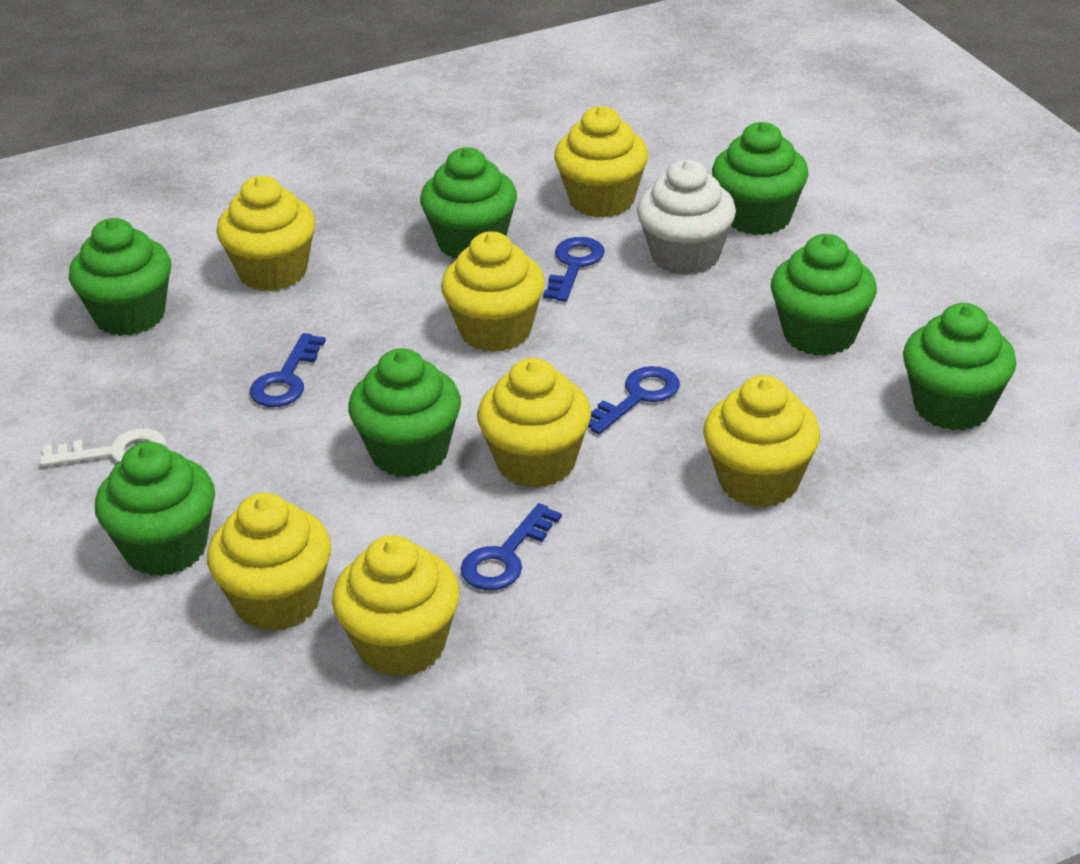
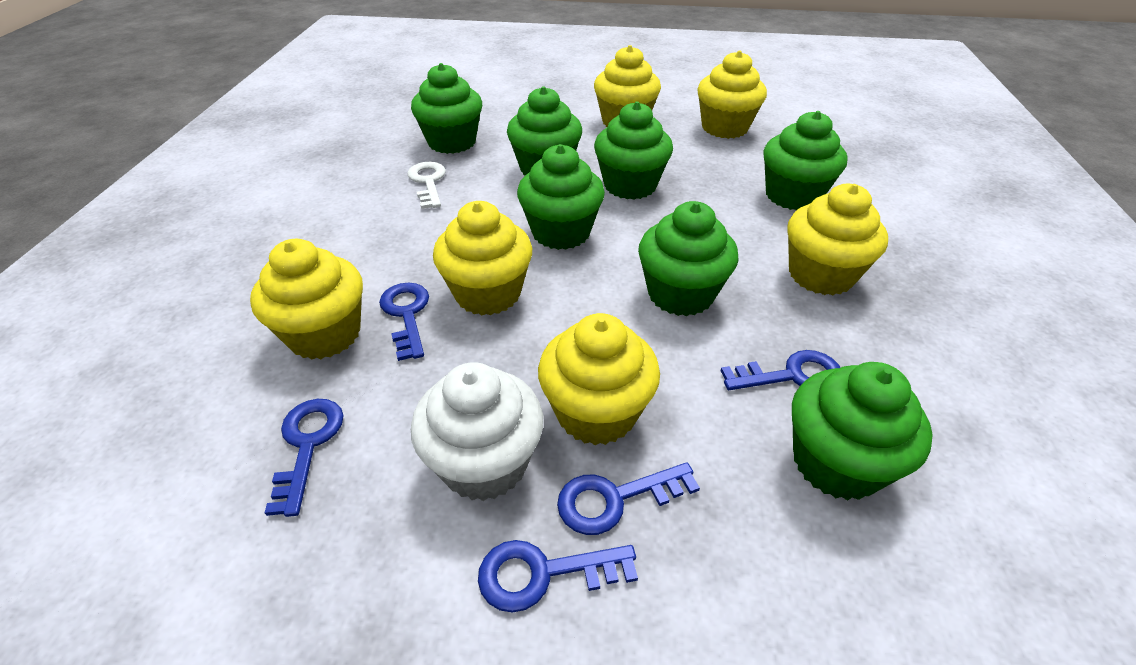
blue key: 4 -> 5
yellow cupcake: 7 -> 6

